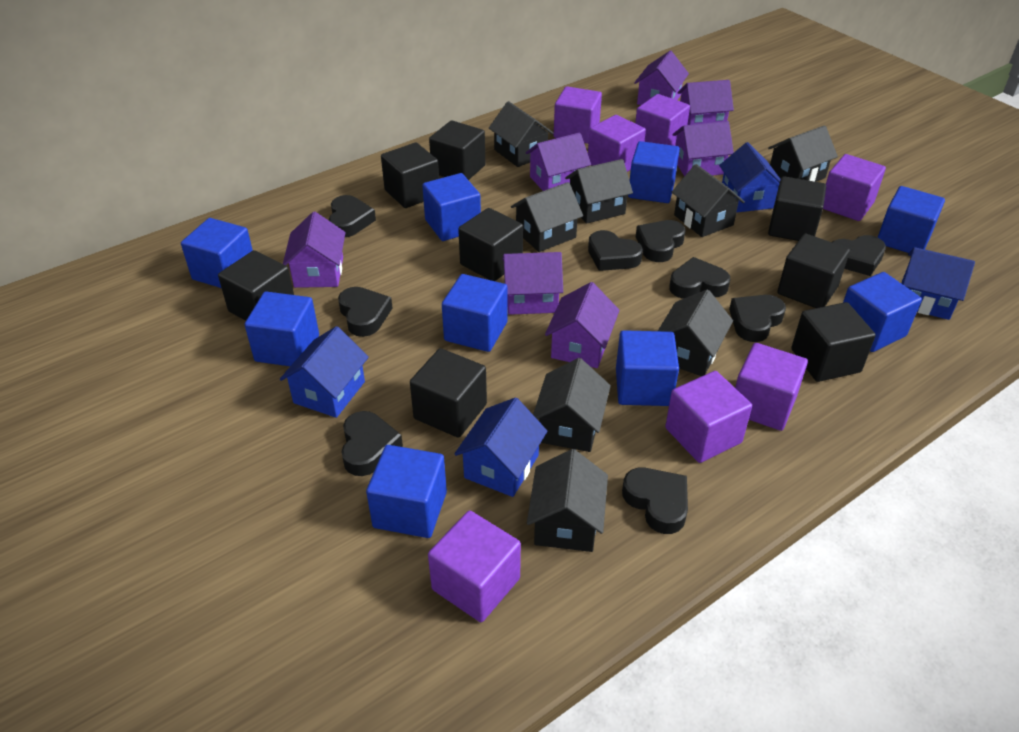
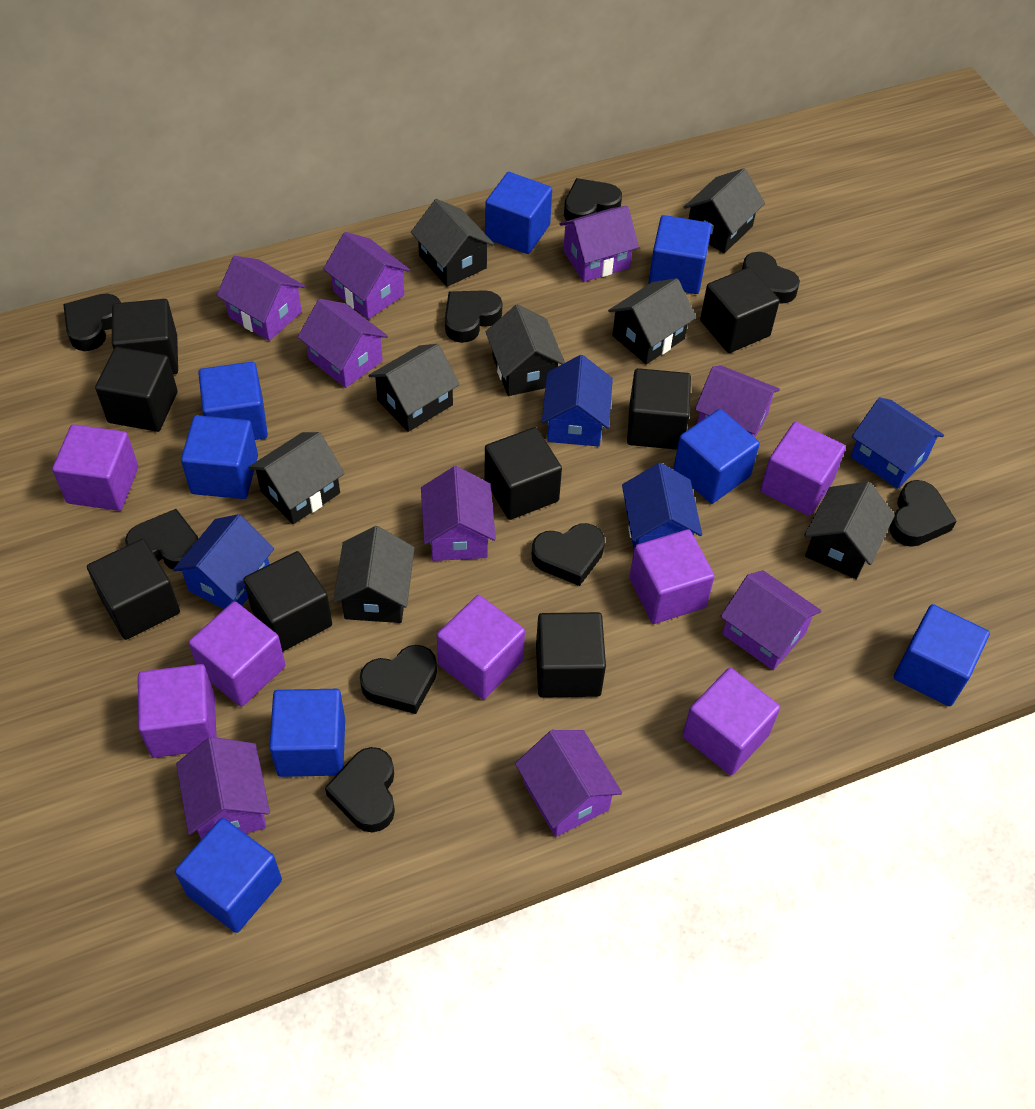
blue cube: 9 -> 8
purple house: 7 -> 9

